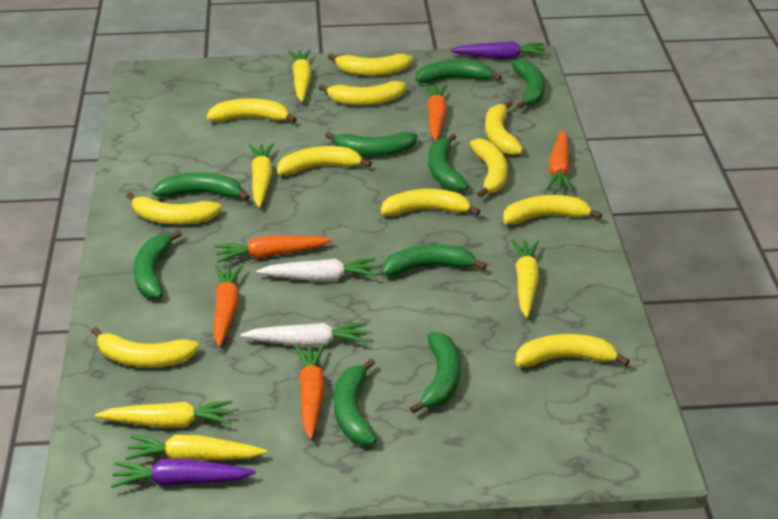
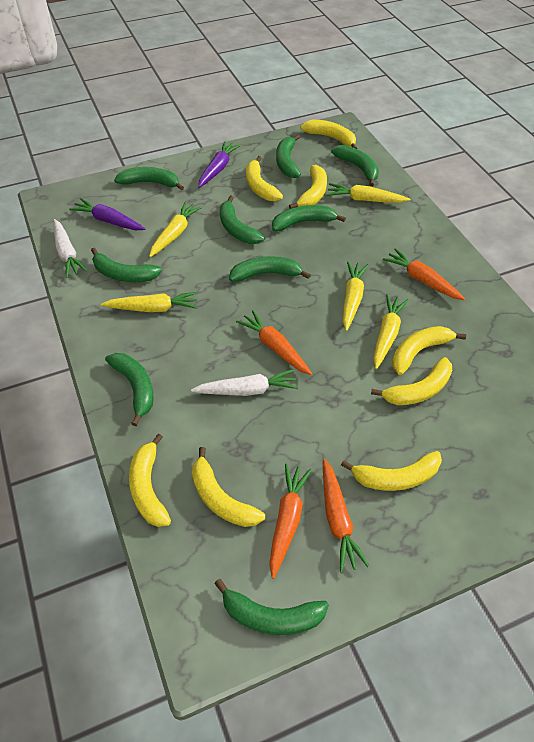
orange carrot: 5 -> 4
yellow banana: 11 -> 8

